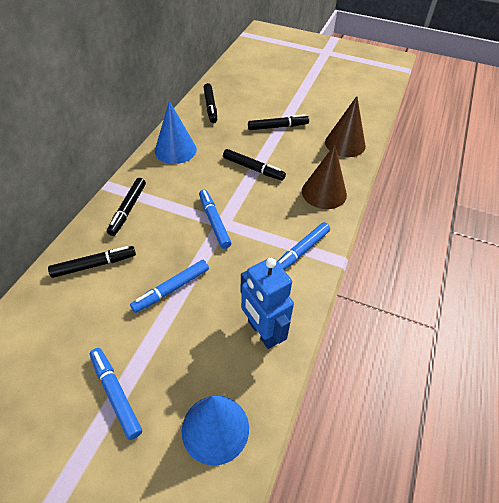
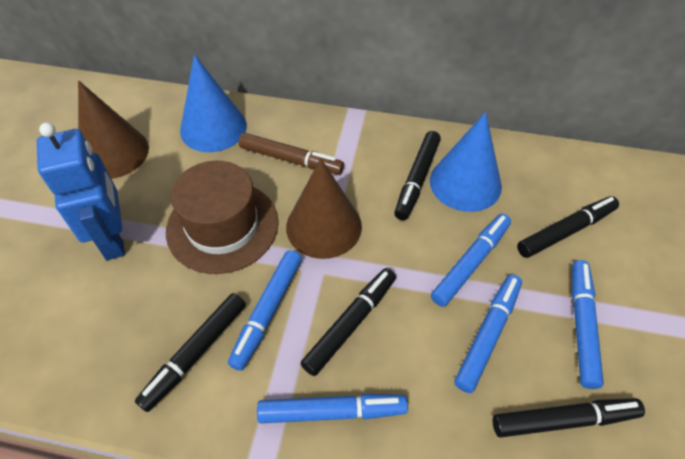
blue marker: 4 -> 5
brown hat: 0 -> 1
brown marker: 0 -> 1

